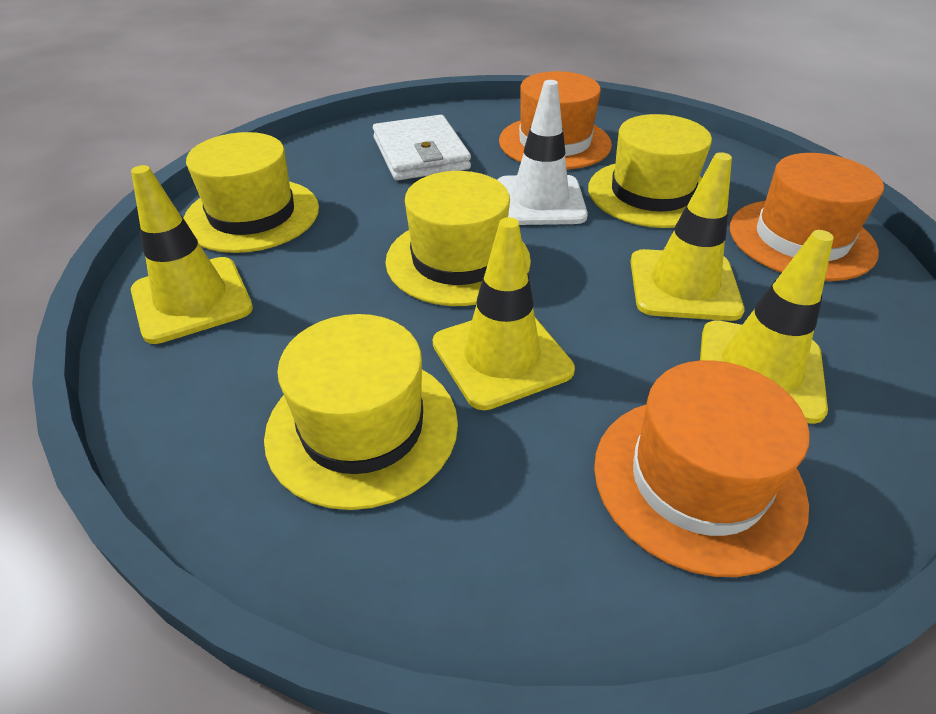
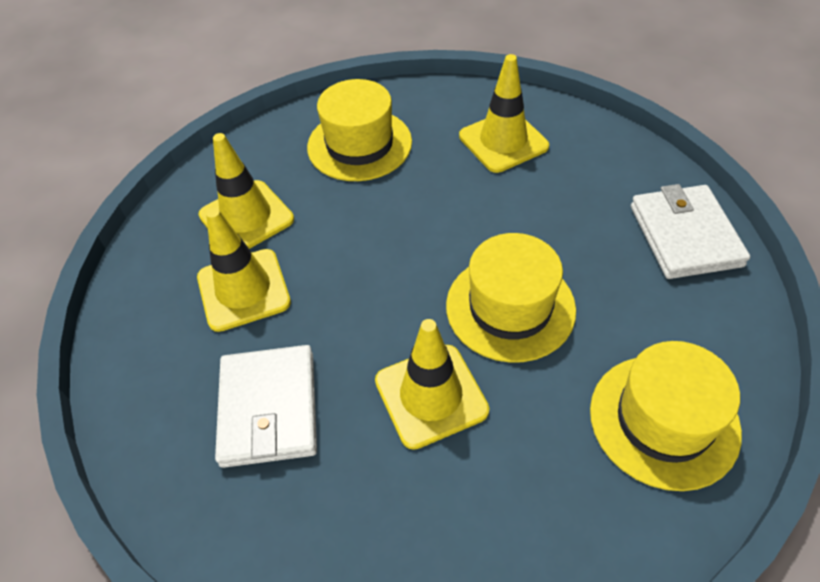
orange hat: 3 -> 0
white traffic cone: 1 -> 0
white wallet: 1 -> 2
yellow hat: 4 -> 3

